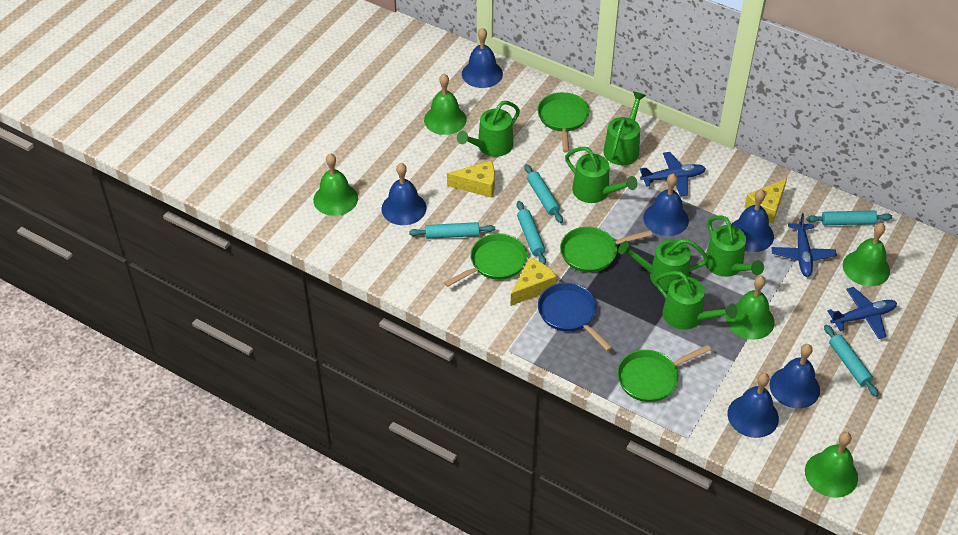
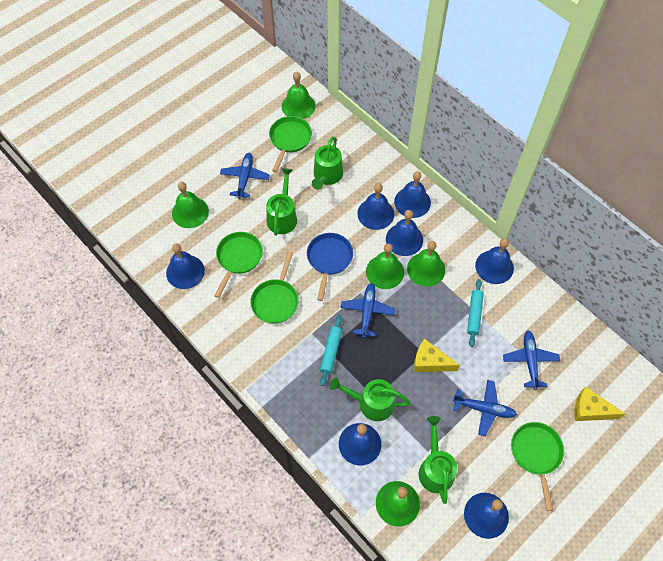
blue bell: 6 -> 7
blue plane: 3 -> 4
green watering can: 6 -> 4
turquoise rolling pin: 5 -> 2
yellow cheese: 3 -> 2

